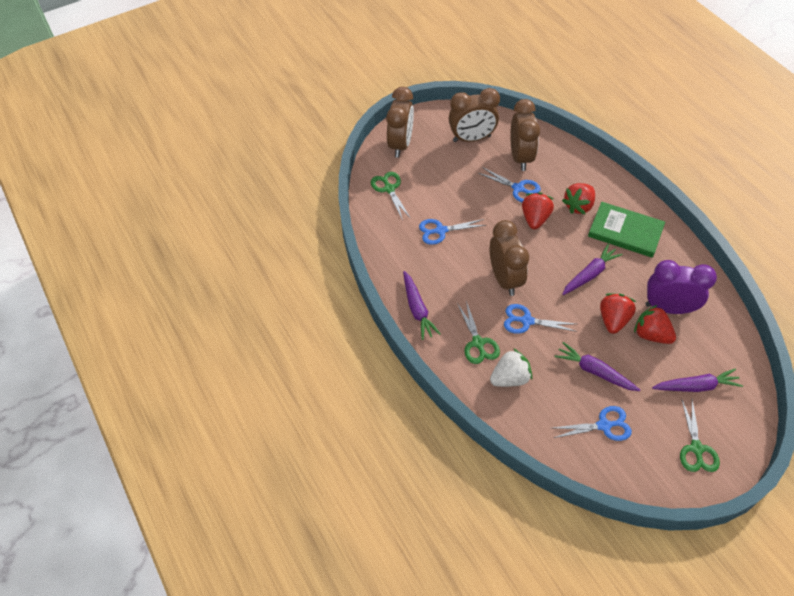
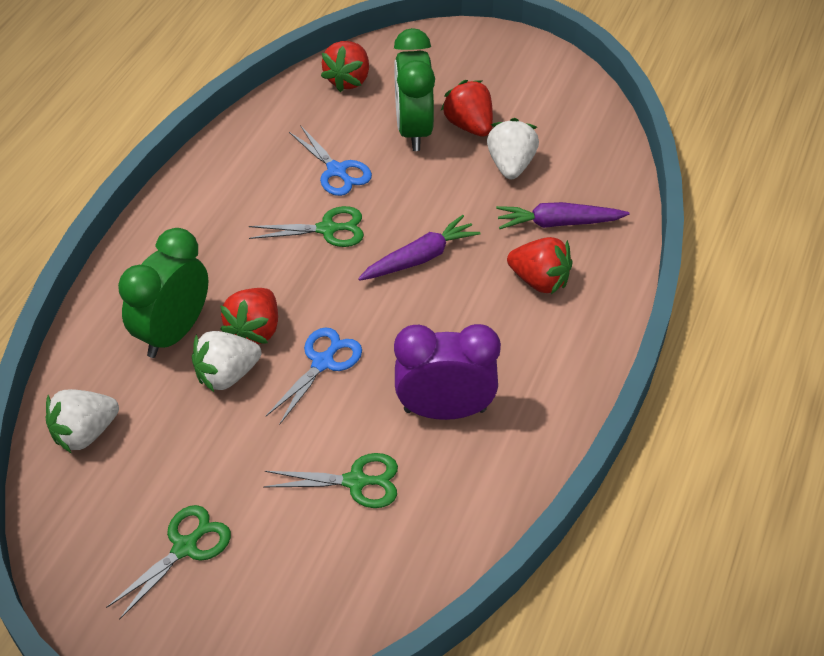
blue scissors: 4 -> 2
brown clock: 4 -> 0
green book: 1 -> 0
green clock: 0 -> 2
purple carrot: 4 -> 2
white strawberry: 1 -> 3

